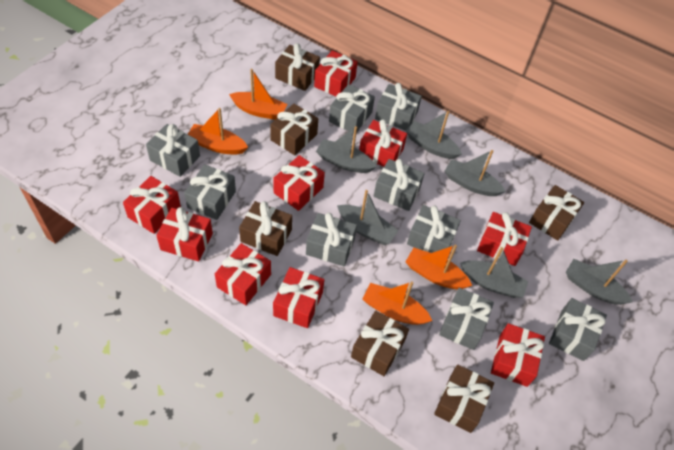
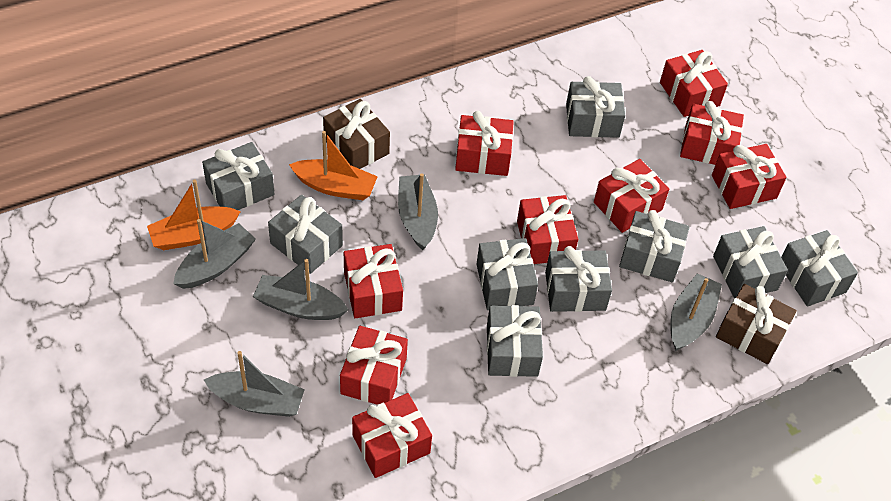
brown gift: 6 -> 2
grey boat: 6 -> 5
orange boat: 4 -> 2

